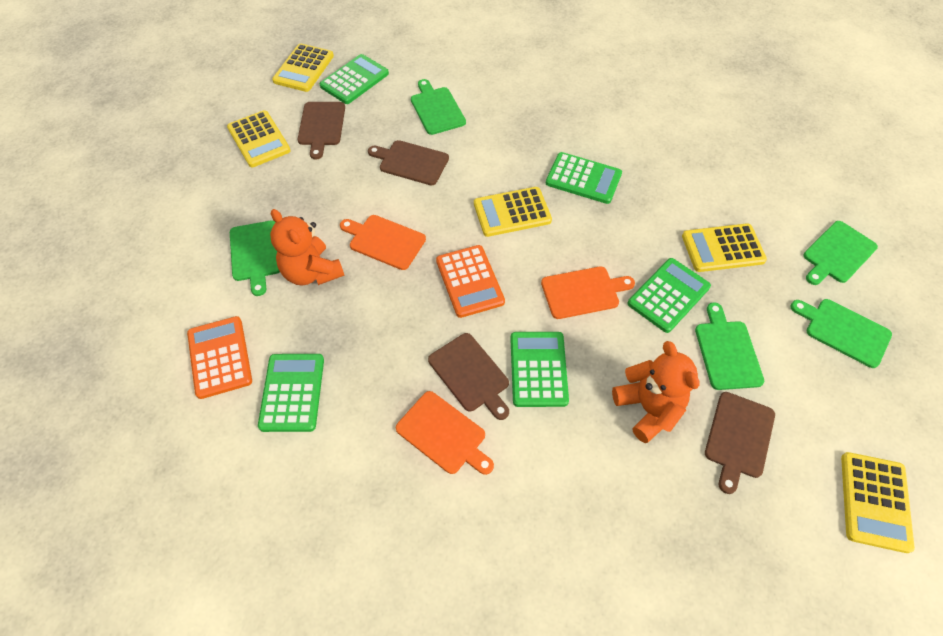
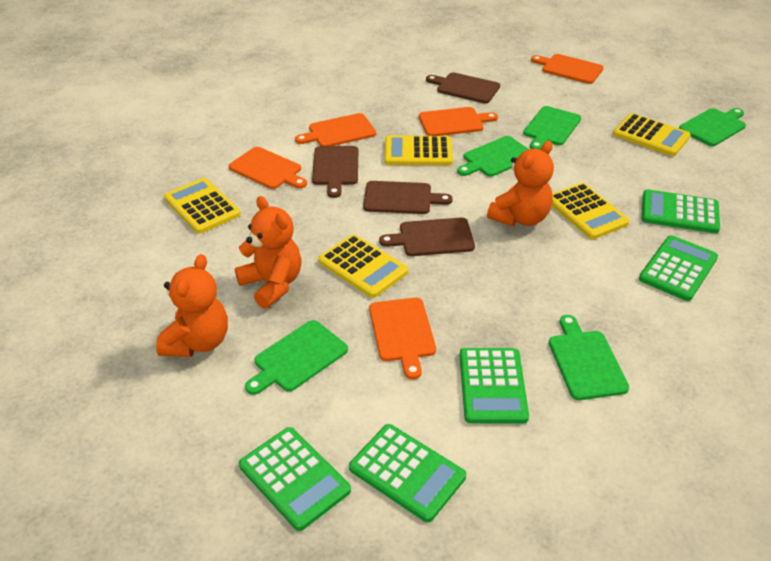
orange calculator: 2 -> 0
orange cutting board: 3 -> 5
orange teddy bear: 2 -> 3

